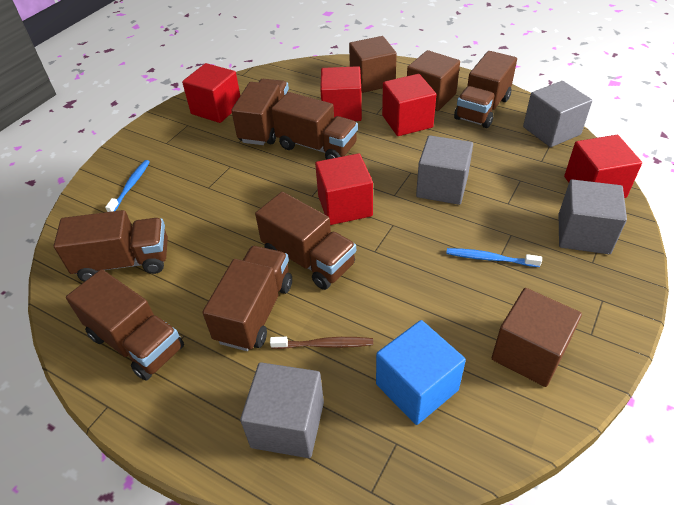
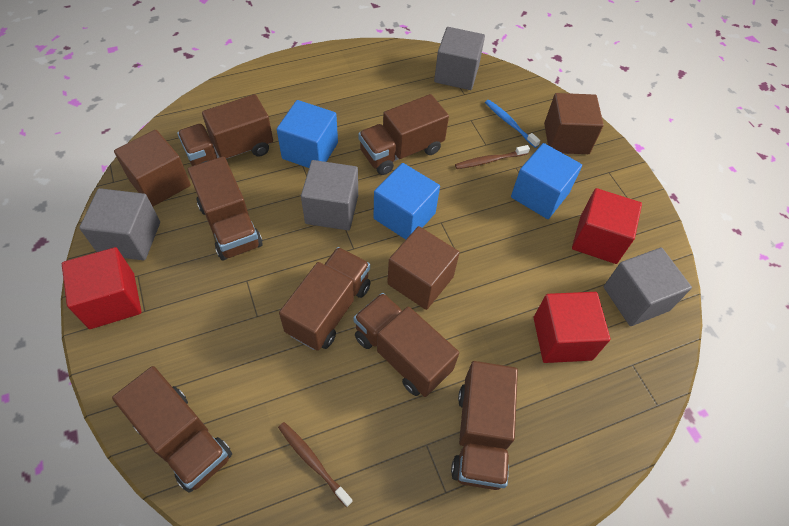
blue cube: 1 -> 3
blue toothbrush: 2 -> 1
brown toothbrush: 1 -> 2
red cube: 5 -> 3

